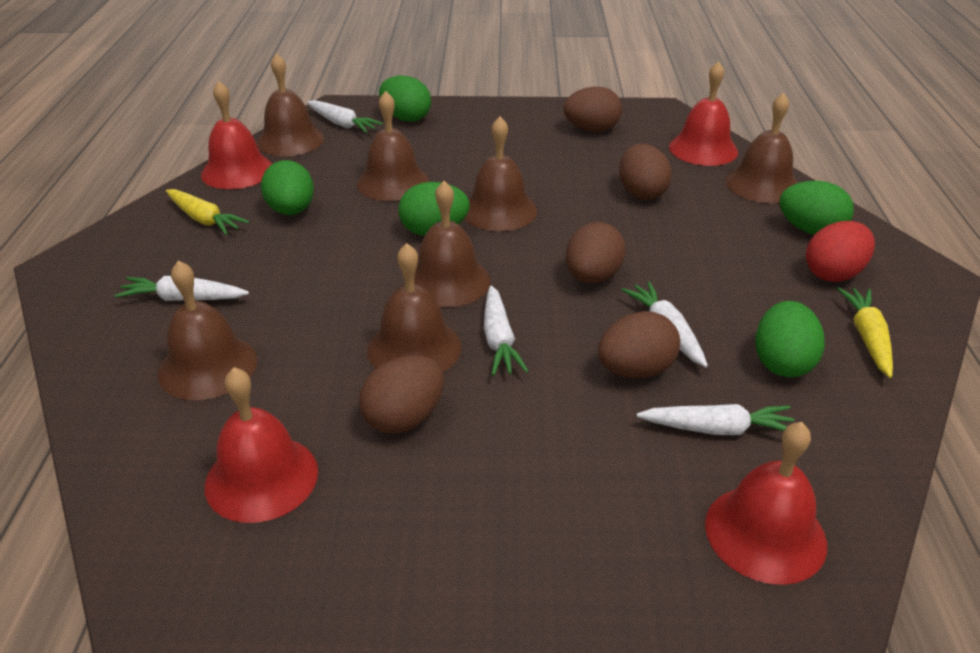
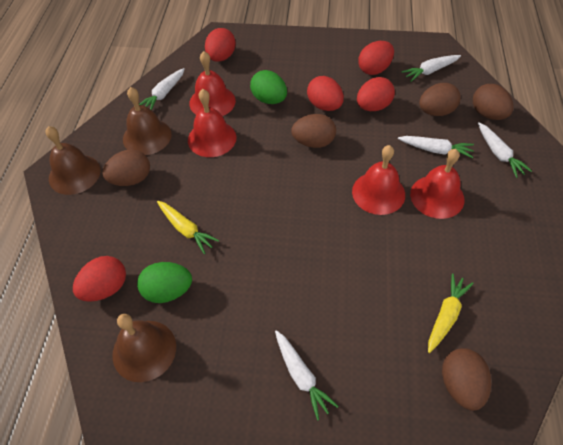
brown bell: 7 -> 3
green egg: 5 -> 2
red egg: 1 -> 5

